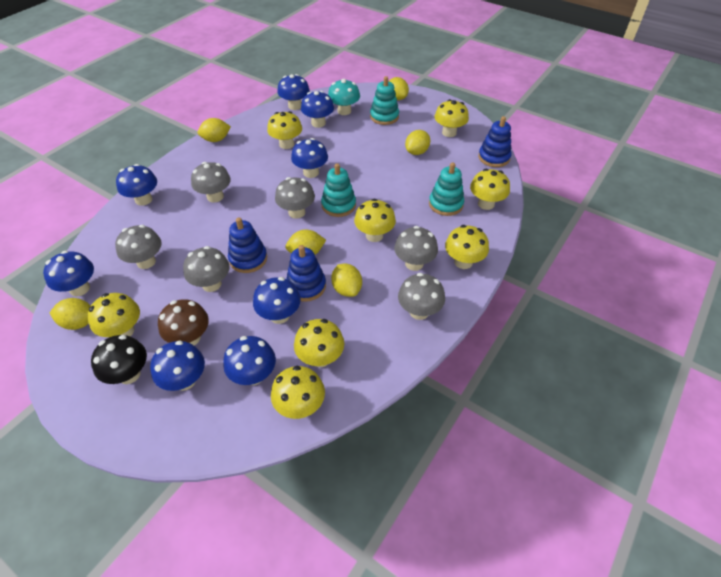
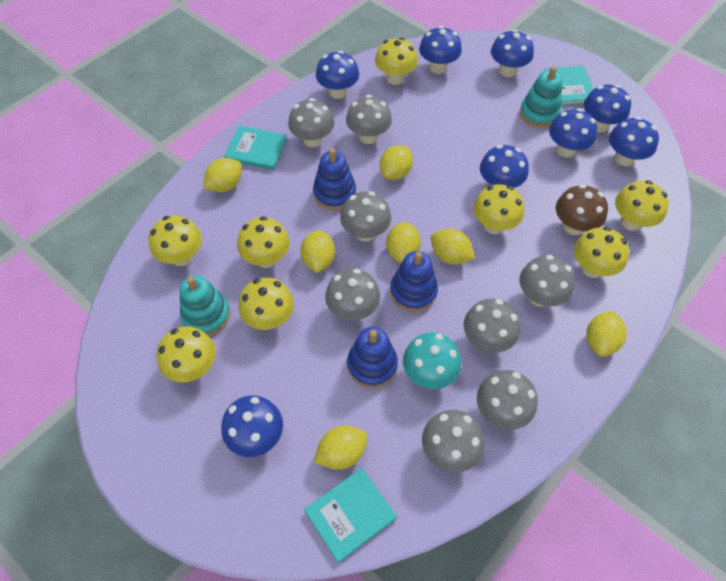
black mushroom: 1 -> 0
grey mushroom: 6 -> 8
turquoise book: 0 -> 3
turquoise stacking toy: 3 -> 2
yellow lemon: 6 -> 7

